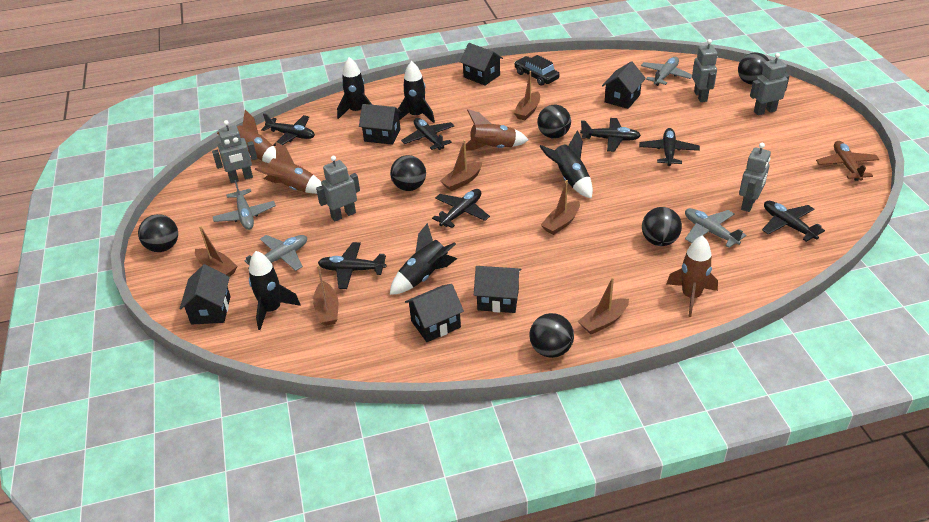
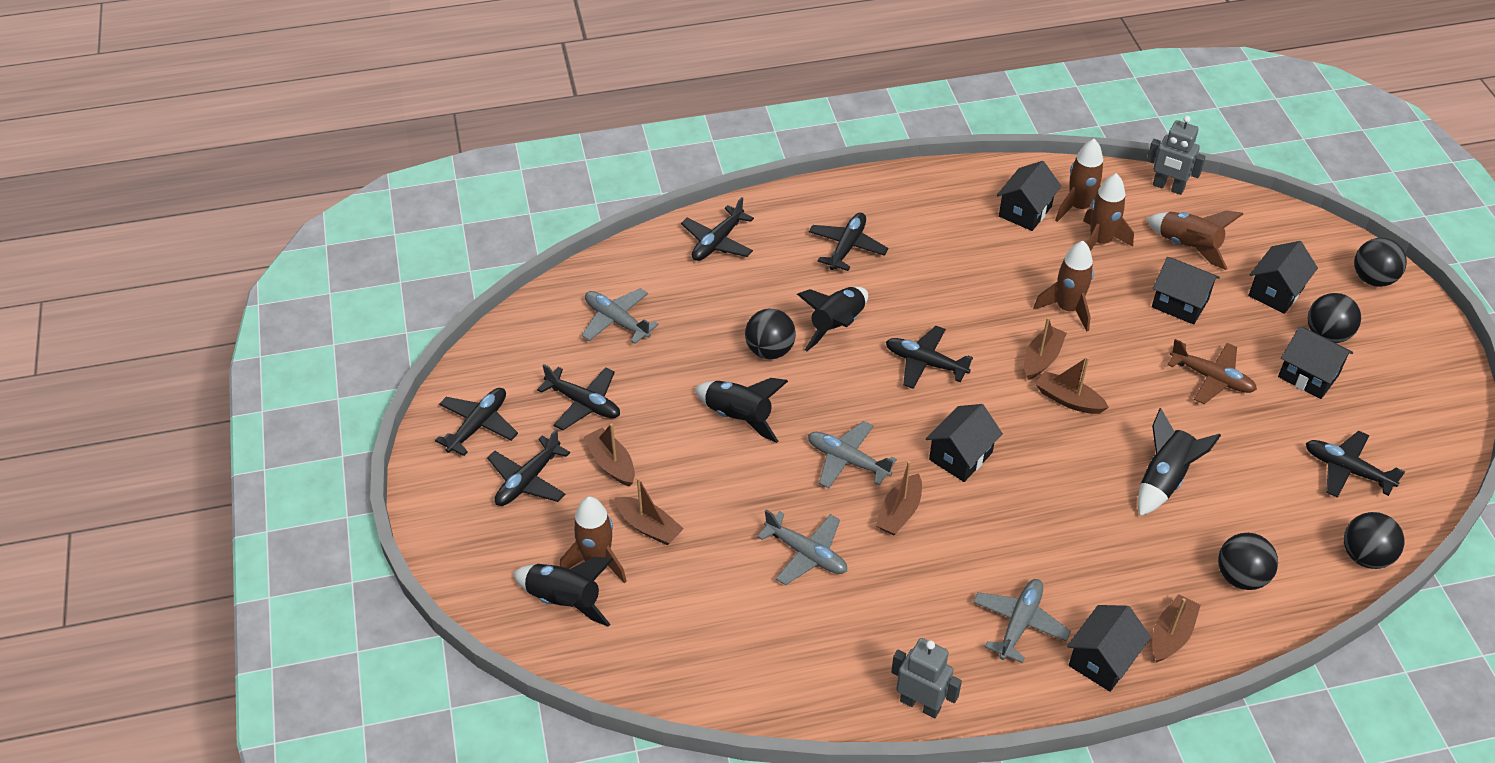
black ball: 6 -> 5
black car: 1 -> 0
black rocket: 5 -> 4
brown rocket: 4 -> 5
grey robot: 5 -> 2

